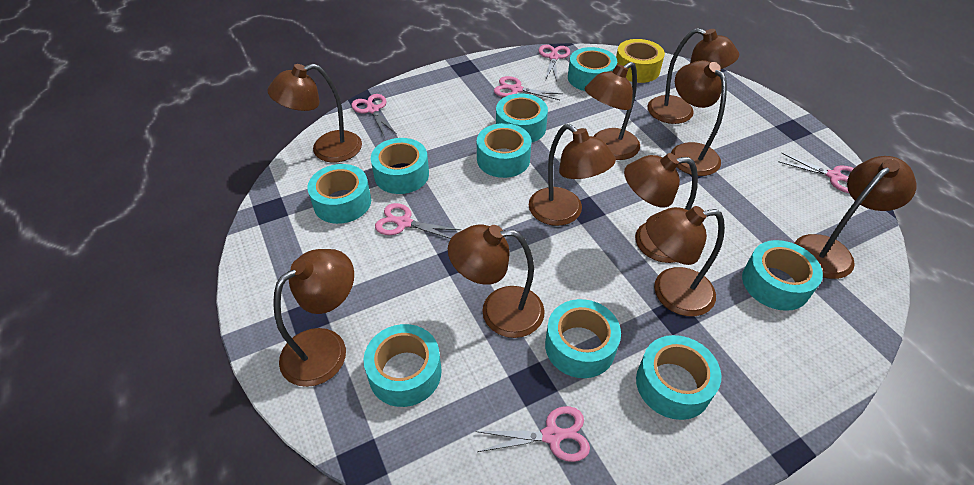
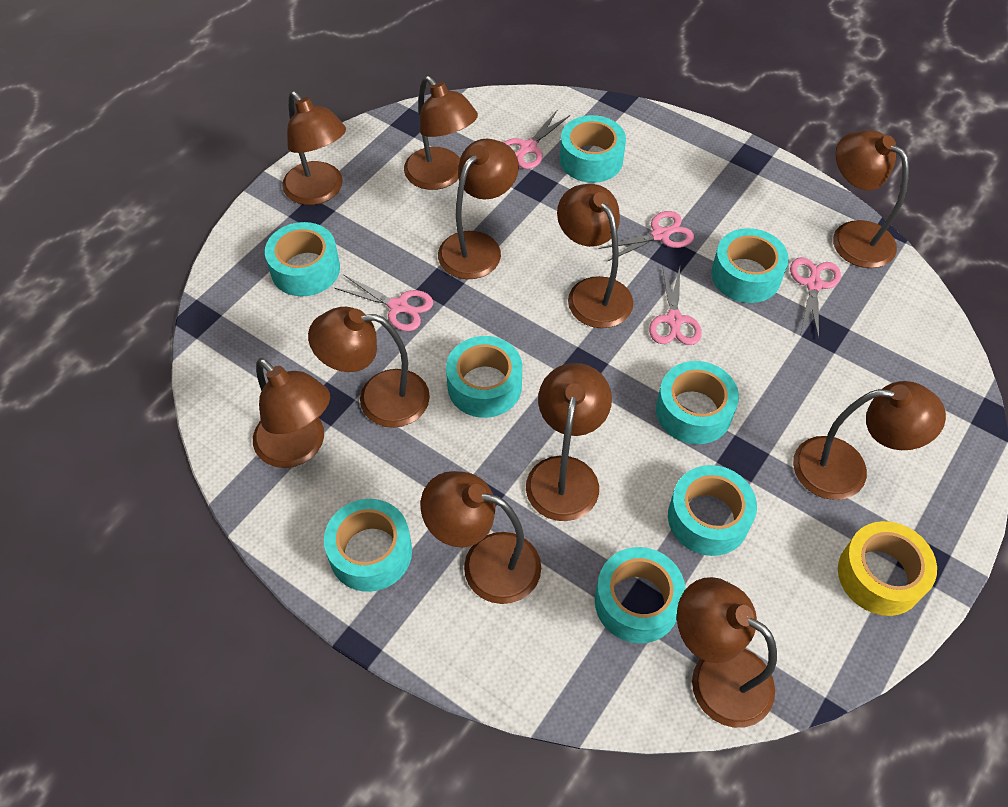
brown lamp: 10 -> 11
pink scissors: 6 -> 5
turquoise tape: 9 -> 8

